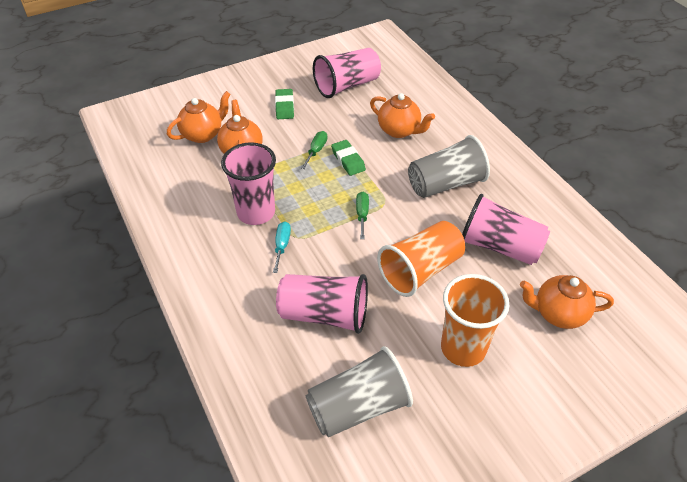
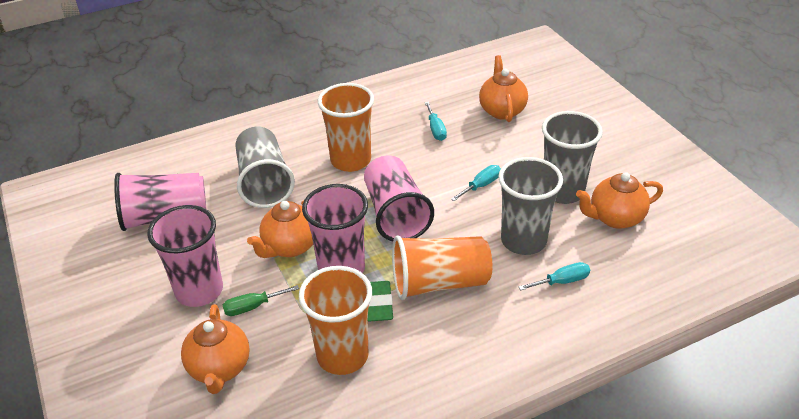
green eraser: 2 -> 1
green screwdriver: 2 -> 1
grey cup: 2 -> 3
orange cup: 2 -> 3
turquoise screwdriver: 1 -> 3

